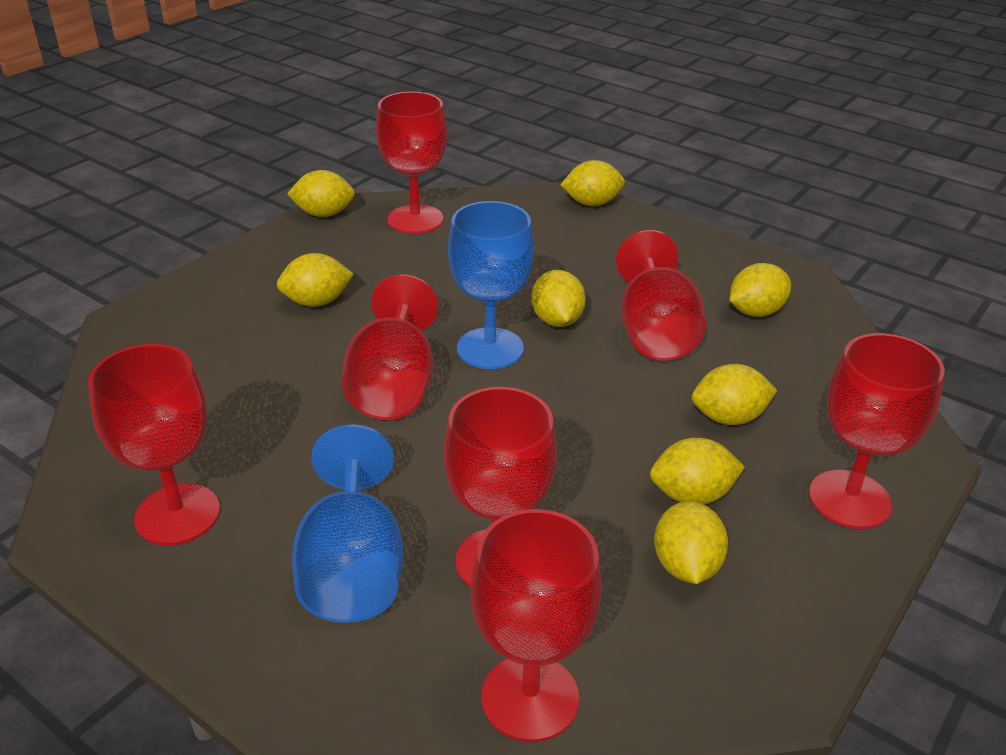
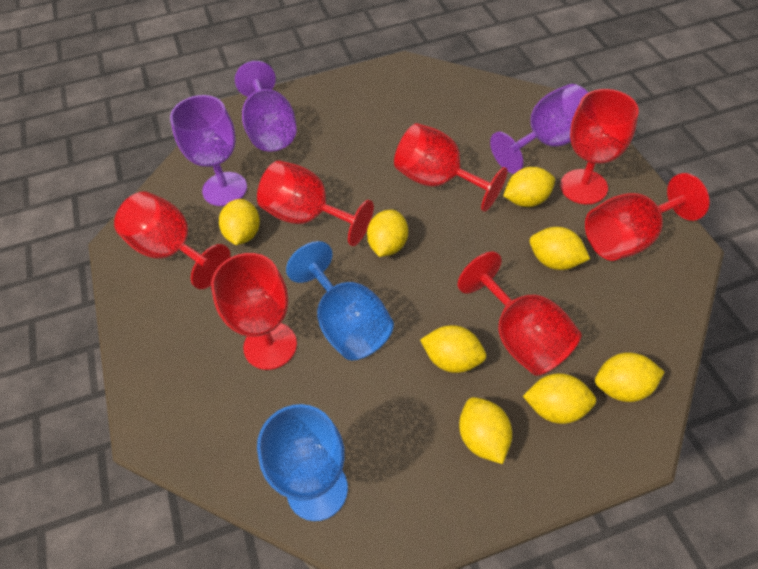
purple goblet: 0 -> 3

